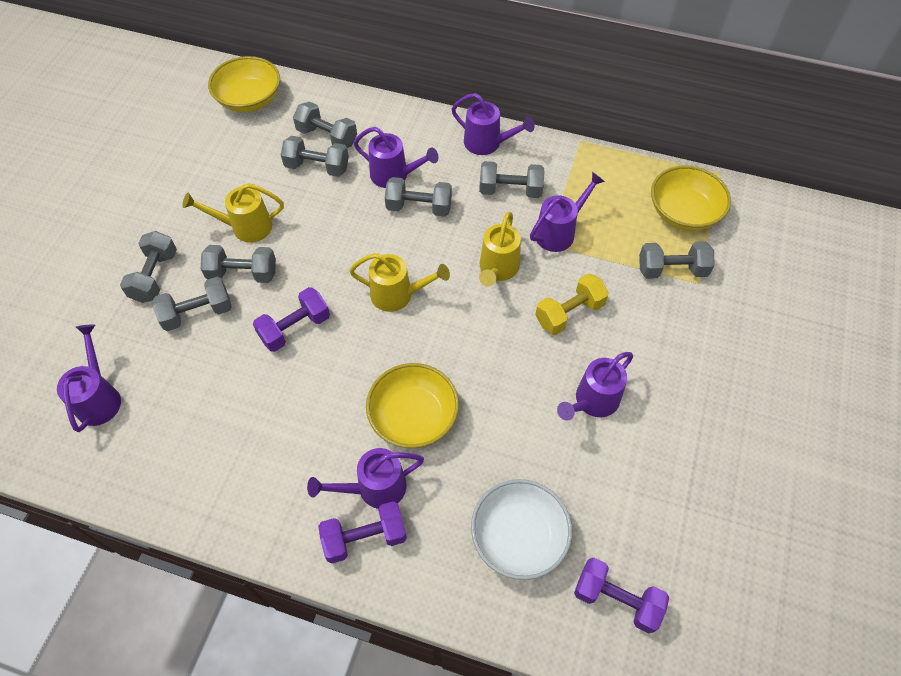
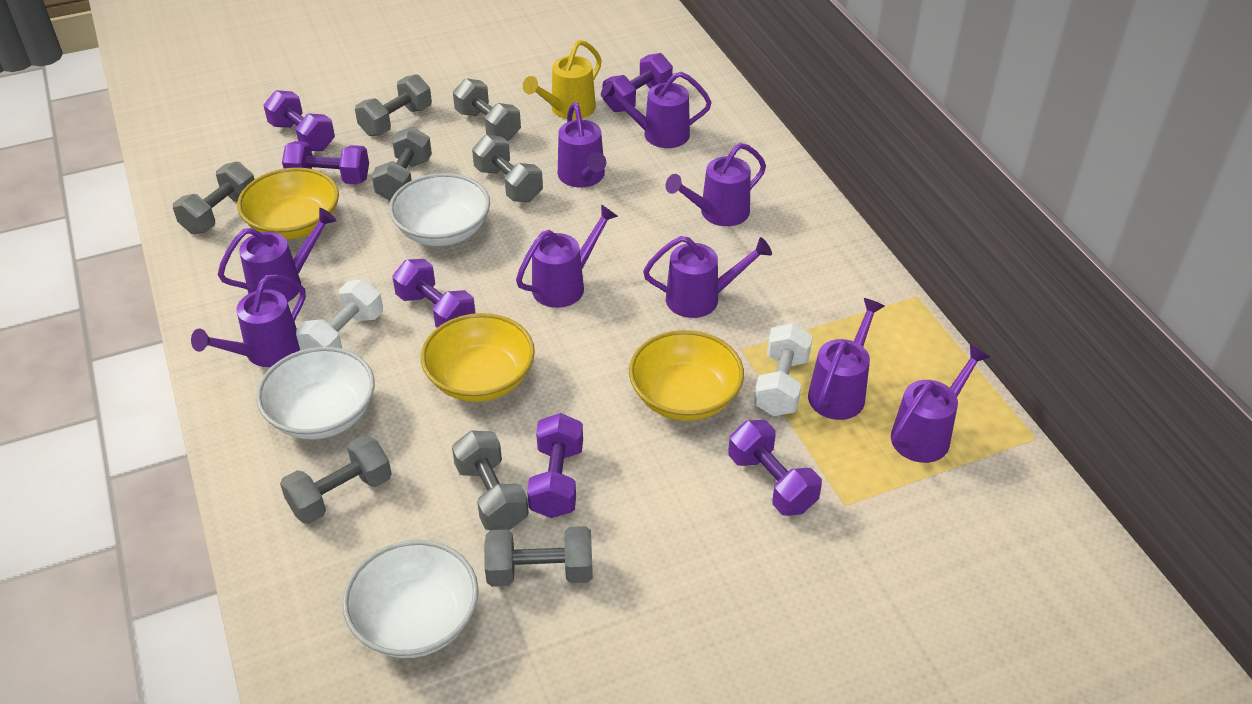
purple dumbbell: 3 -> 6
purple watering can: 6 -> 9
white bowl: 1 -> 3
white dumbbell: 0 -> 2
yellow dumbbell: 1 -> 0
yellow watering can: 3 -> 1

